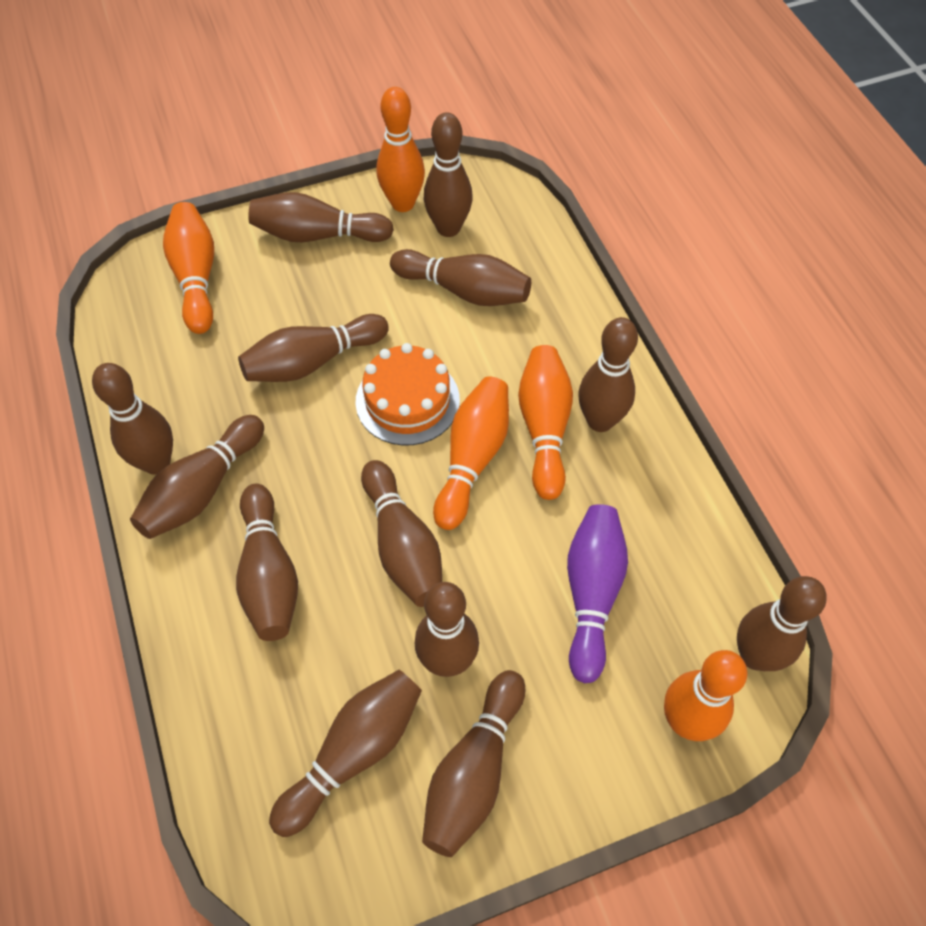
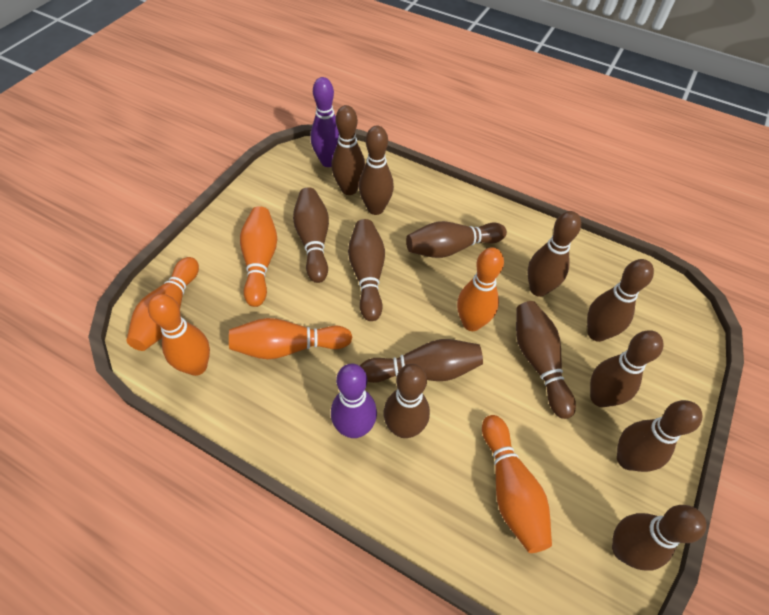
orange bowling pin: 5 -> 6
orange cake: 1 -> 0
purple bowling pin: 1 -> 2

